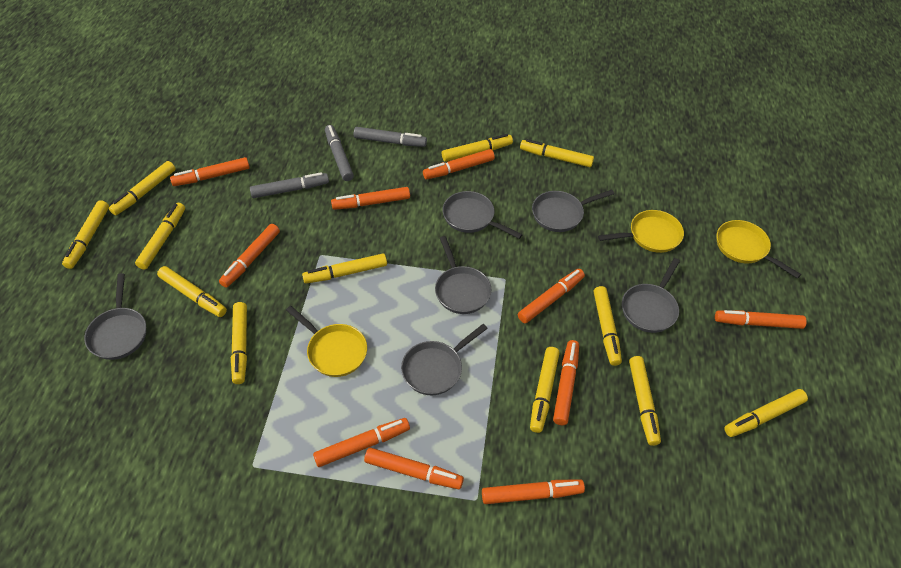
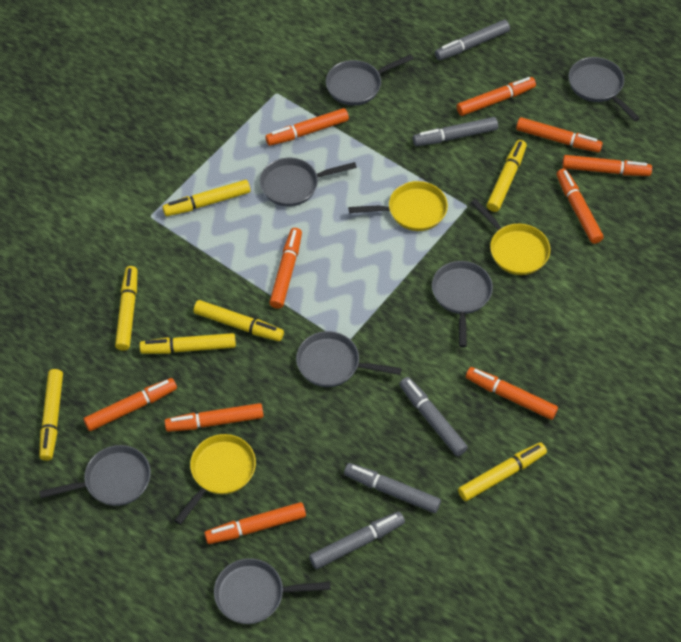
grey marker: 3 -> 5
grey pan: 6 -> 7
yellow marker: 12 -> 7

